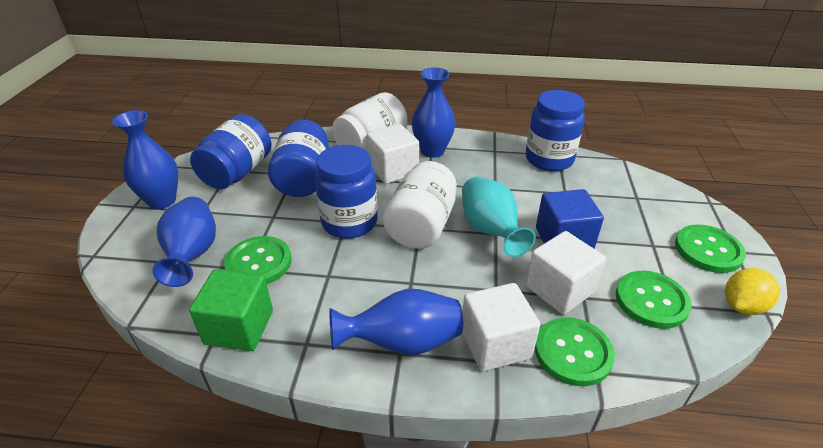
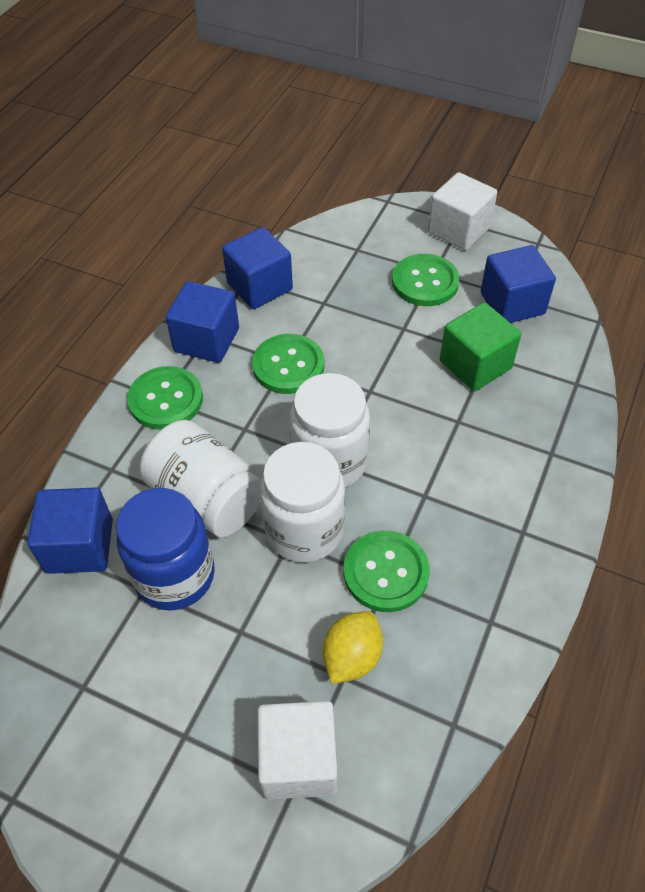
blue cube: 1 -> 4
blue jar: 4 -> 1
blue vase: 4 -> 0
turquoise vase: 1 -> 0
white cube: 3 -> 2
white jar: 2 -> 3

